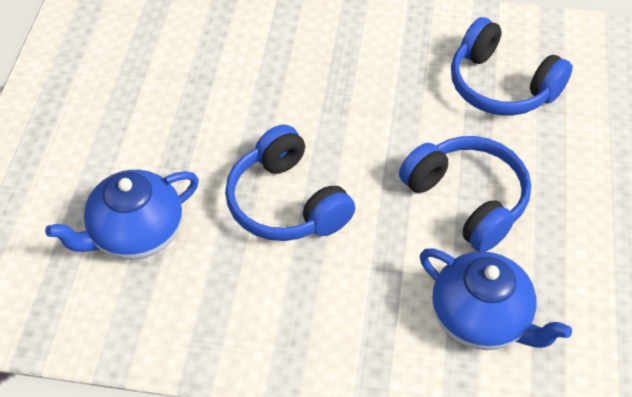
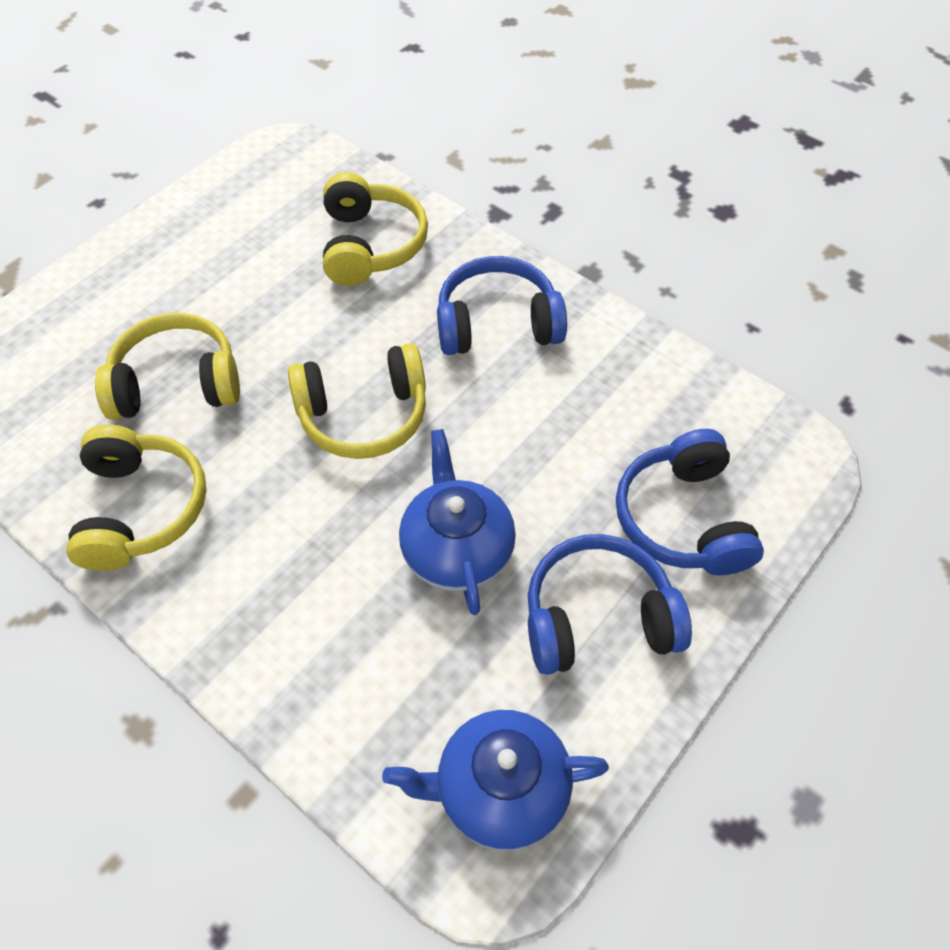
yellow headphones: 0 -> 4

